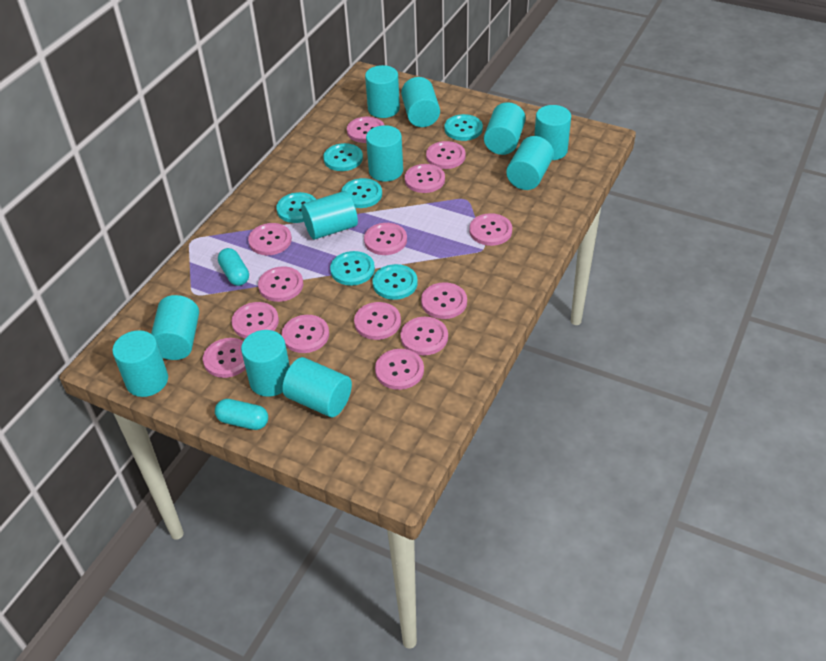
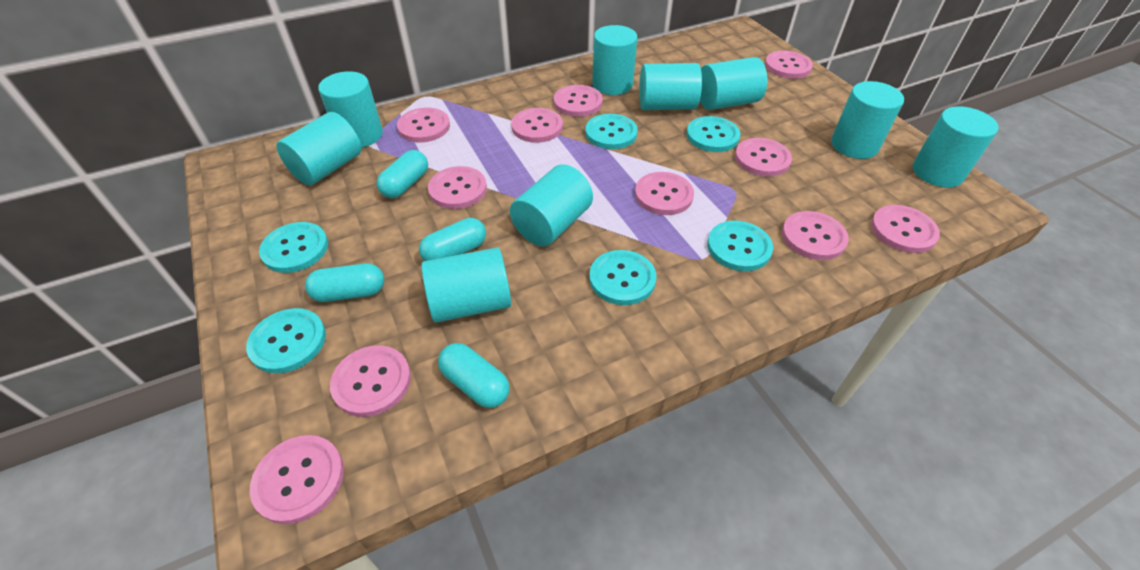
pink button: 14 -> 11
turquoise capsule: 2 -> 4
turquoise cylinder: 11 -> 9

